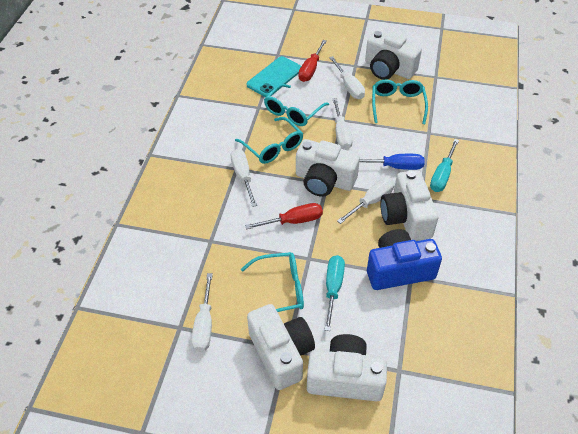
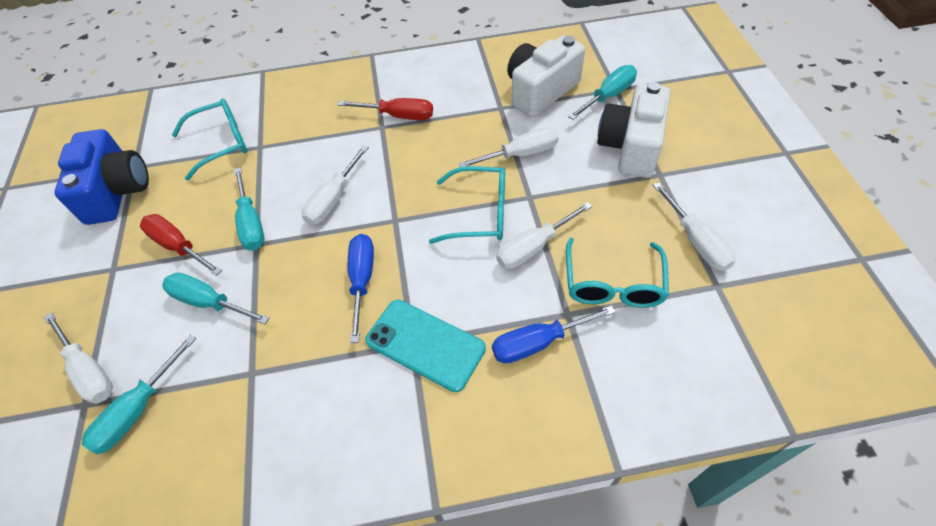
blue screwdriver: 1 -> 2
turquoise glasses: 4 -> 3
turquoise screwdriver: 2 -> 4
white camera: 5 -> 2

